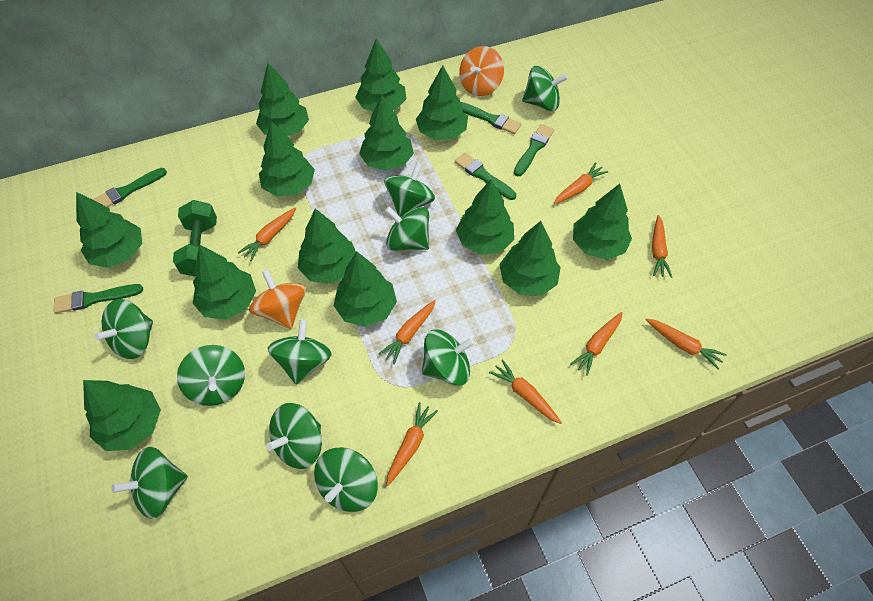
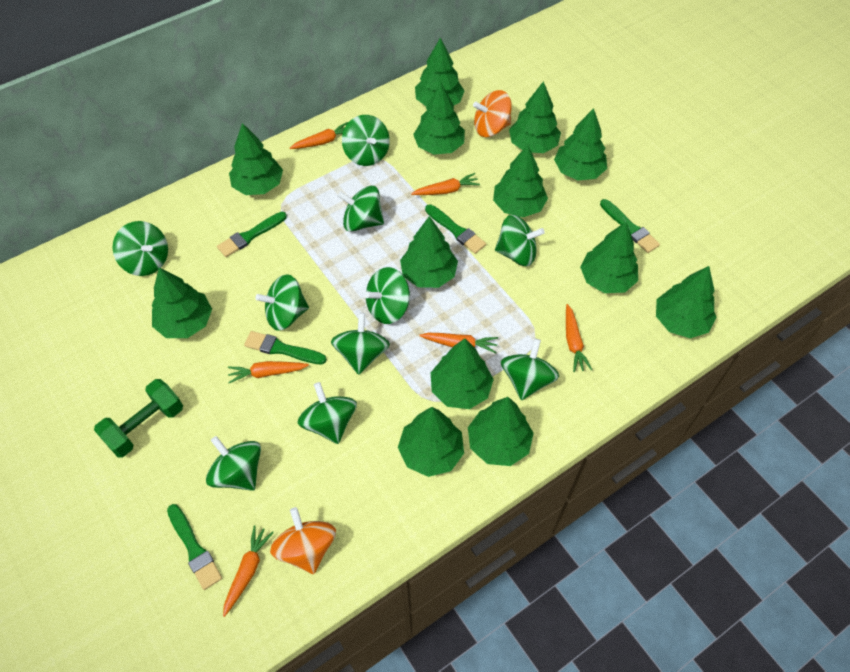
orange carrot: 8 -> 6

